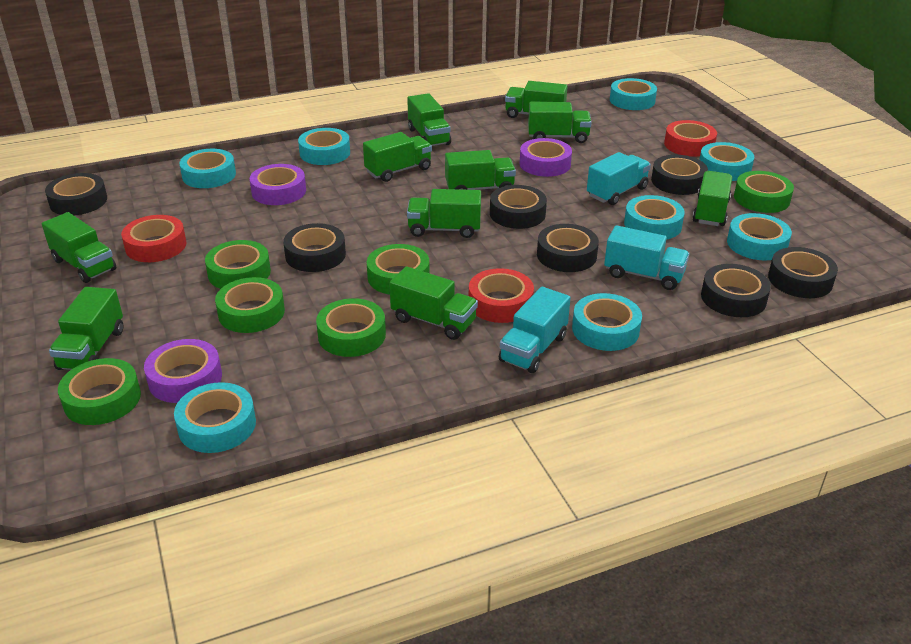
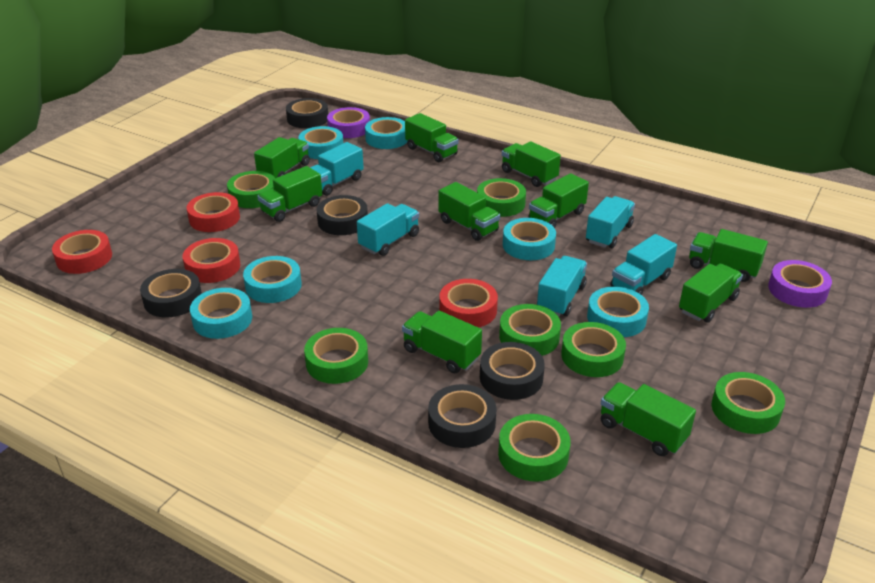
black tape: 7 -> 5
green tape: 6 -> 7
purple tape: 3 -> 2
red tape: 3 -> 4
turquoise tape: 8 -> 6
turquoise truck: 3 -> 5

